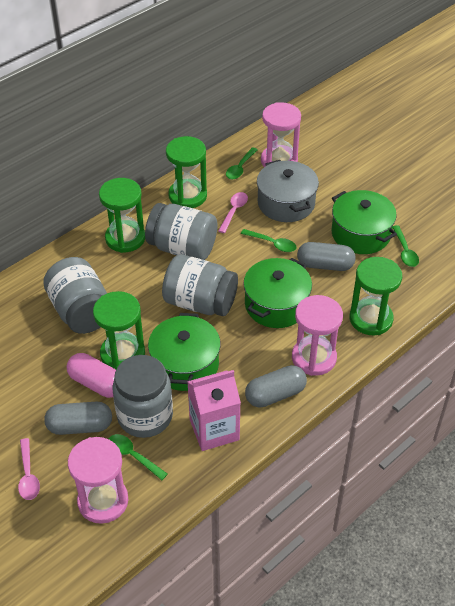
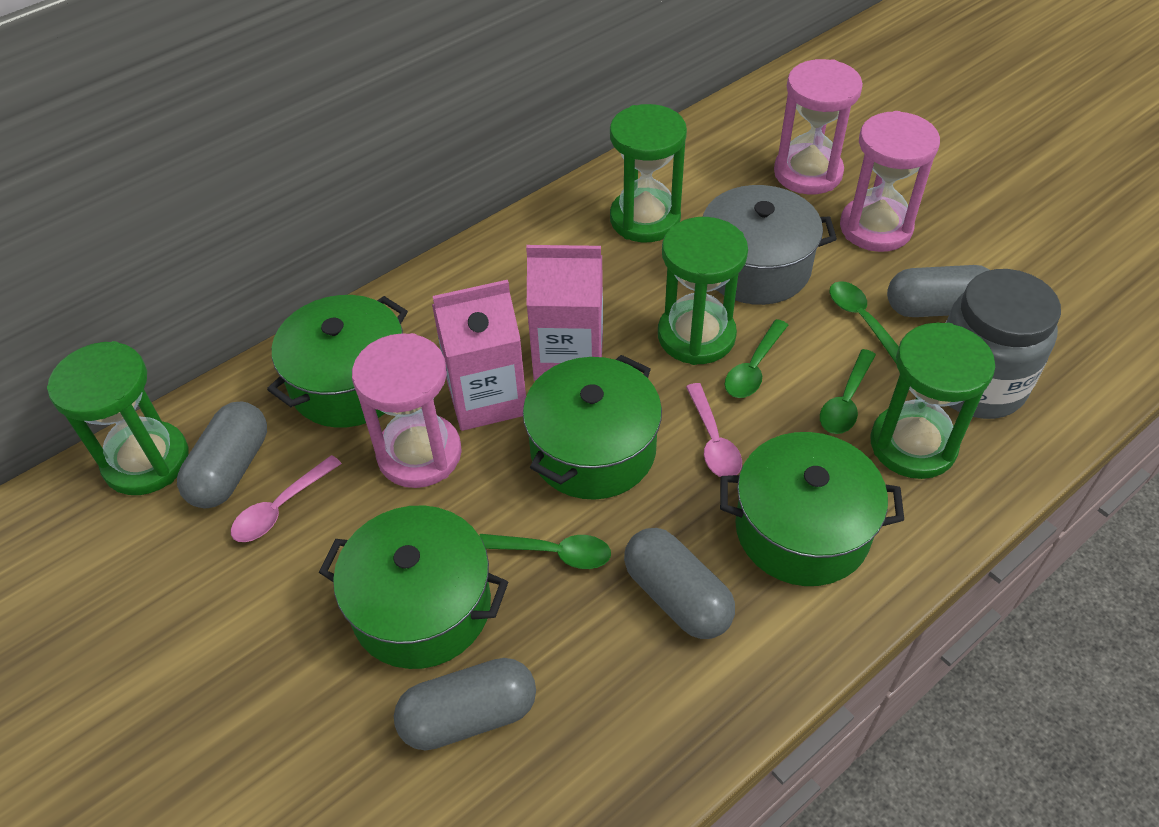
green pot: 3 -> 4
grey capsule: 3 -> 4
grey jar: 4 -> 1
pink capsule: 1 -> 0
pink carton: 1 -> 2

